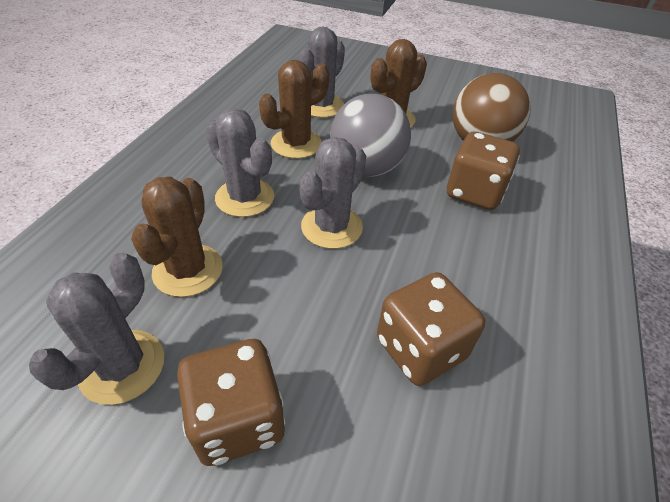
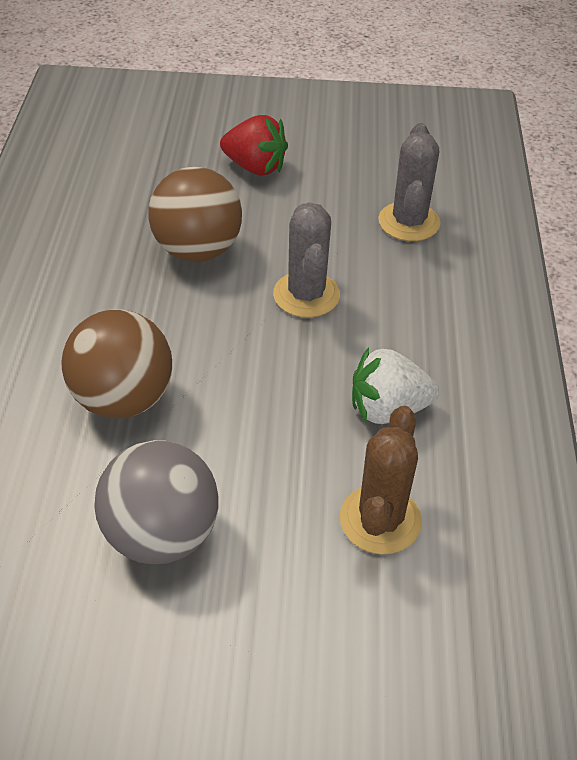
brown ball: 1 -> 2
brown cactus: 3 -> 1
brown dice: 3 -> 0
grey cactus: 4 -> 2
red strawberry: 0 -> 1
white strawberry: 0 -> 1

